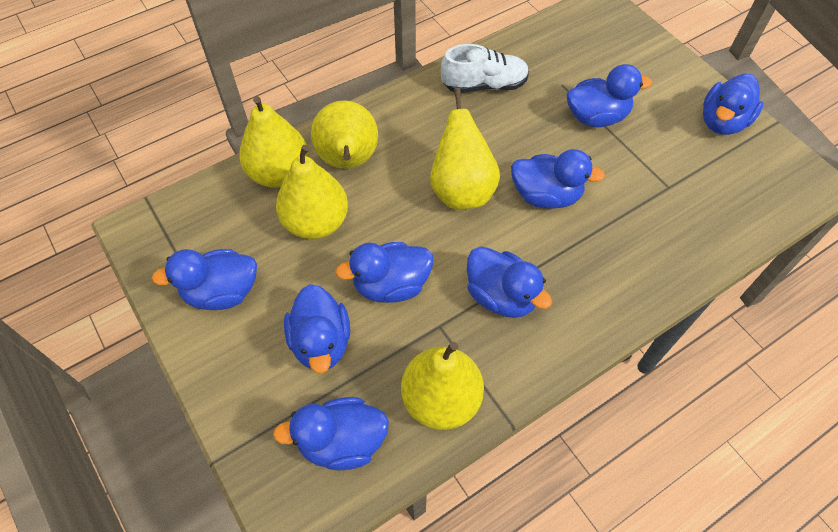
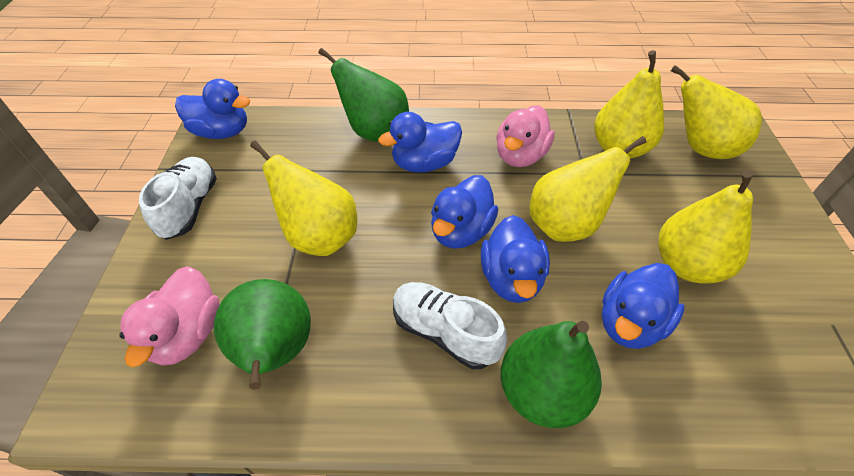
blue duck: 8 -> 5
green pear: 0 -> 3
pink duck: 0 -> 2
white shoe: 1 -> 2

